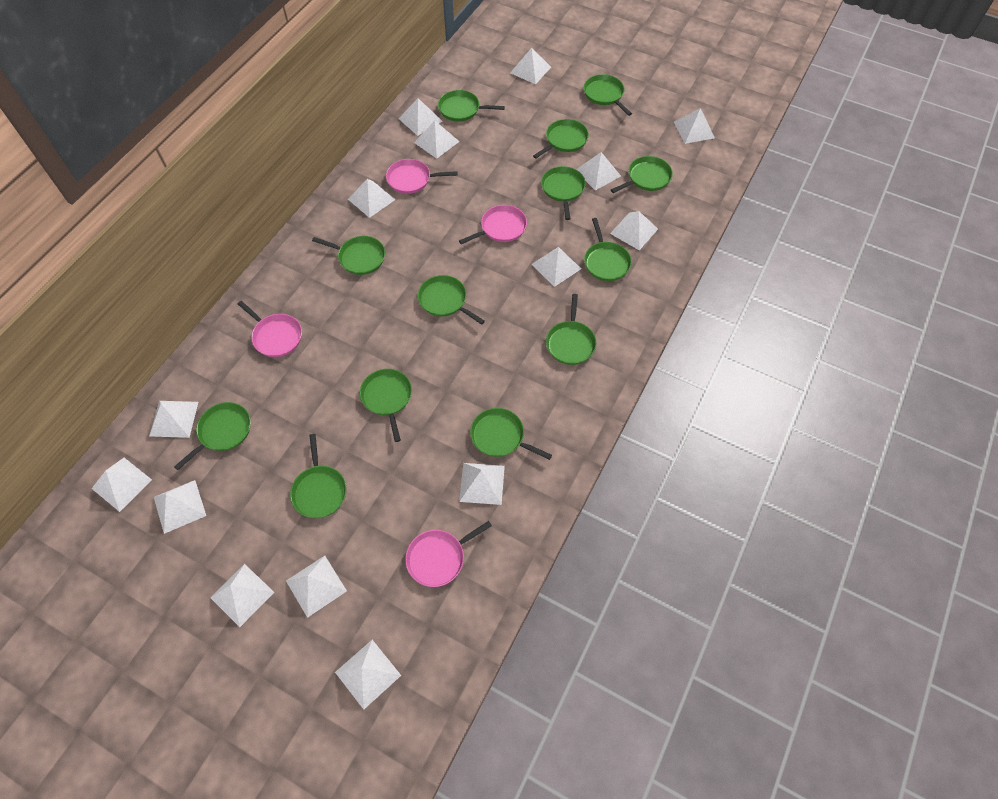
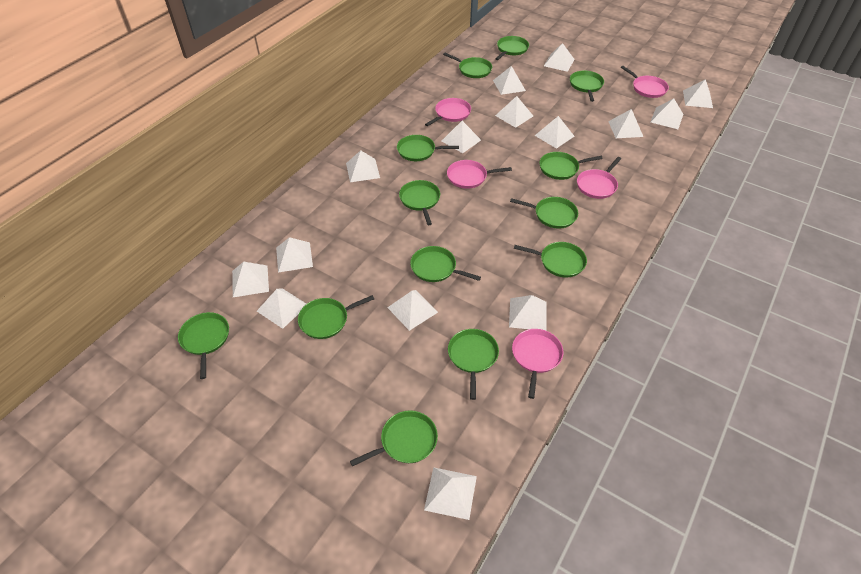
pink pan: 4 -> 5

